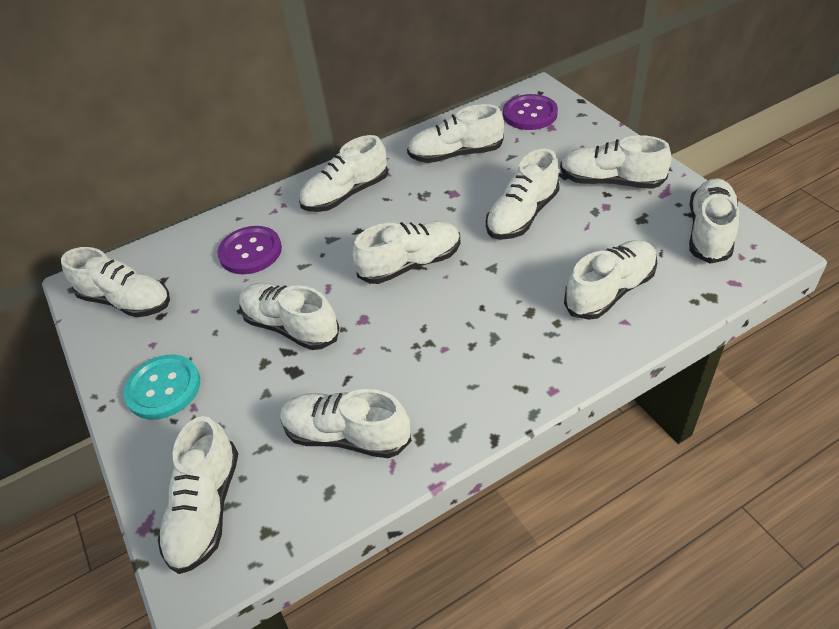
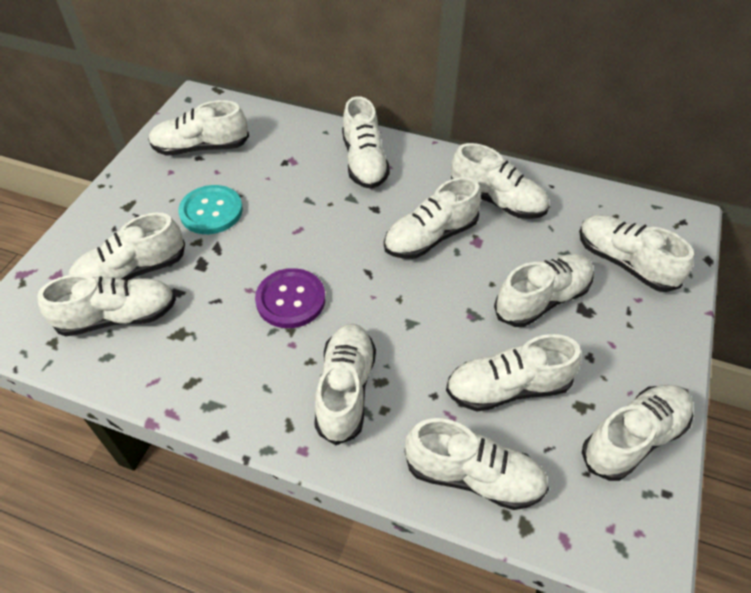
purple button: 2 -> 1
white shoe: 11 -> 12

